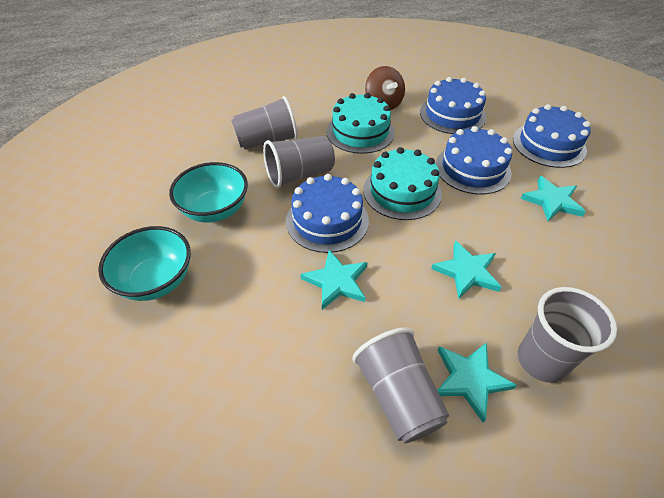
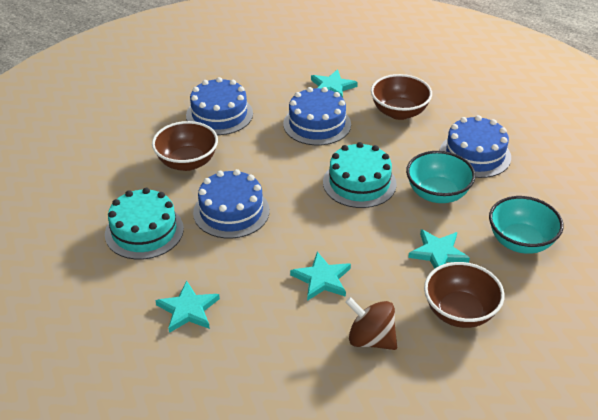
brown bowl: 0 -> 3
grey cup: 4 -> 0

